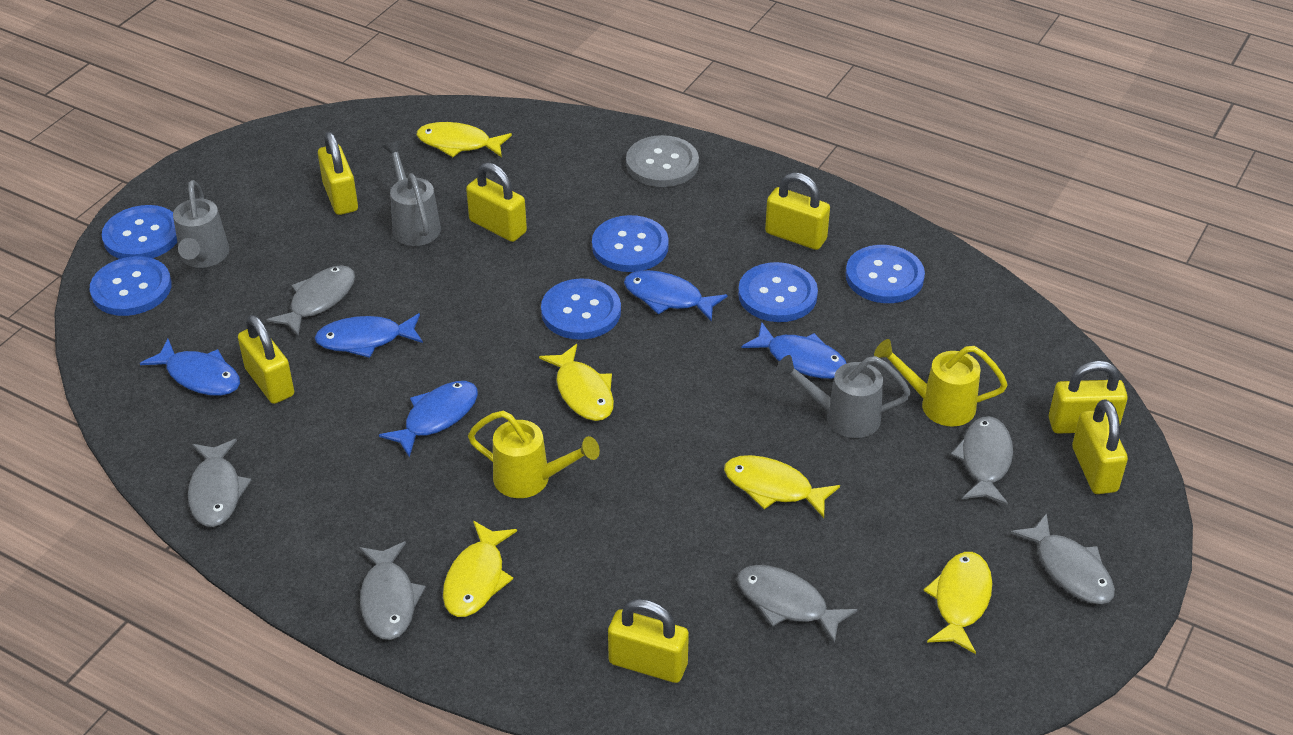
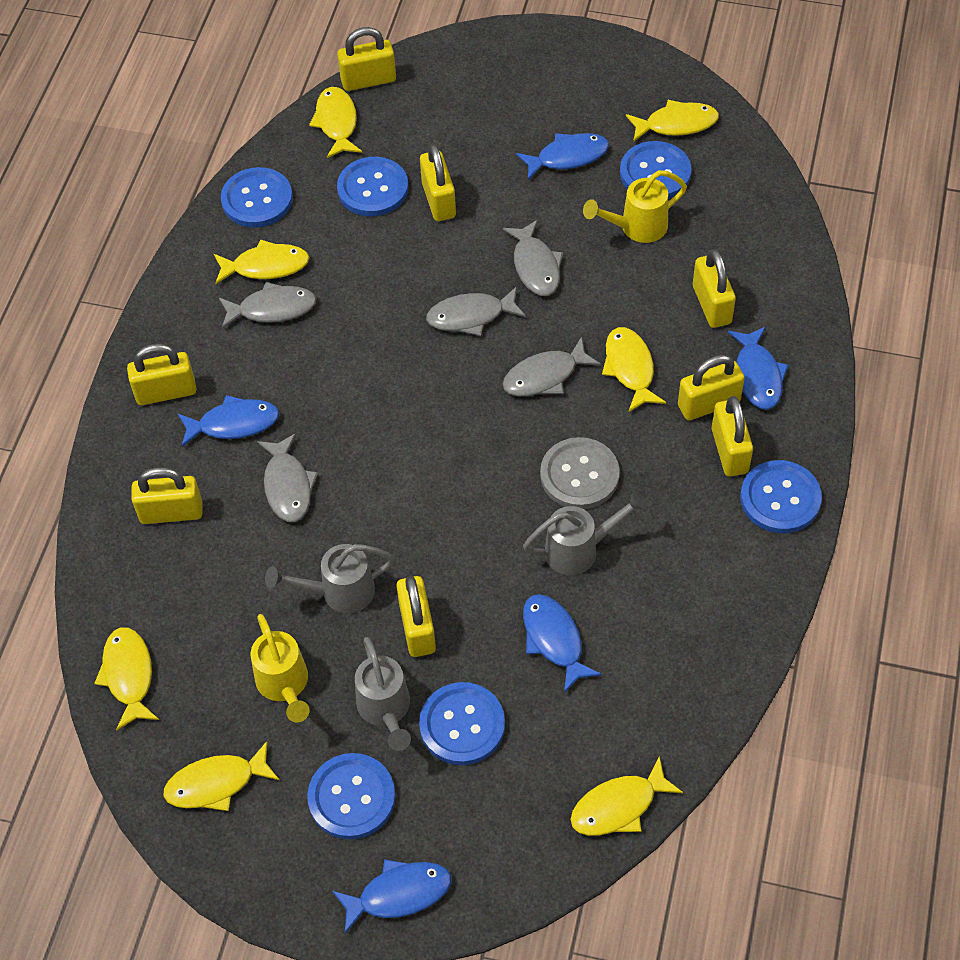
grey fish: 6 -> 5
yellow fish: 5 -> 7
yellow padlock: 7 -> 8

